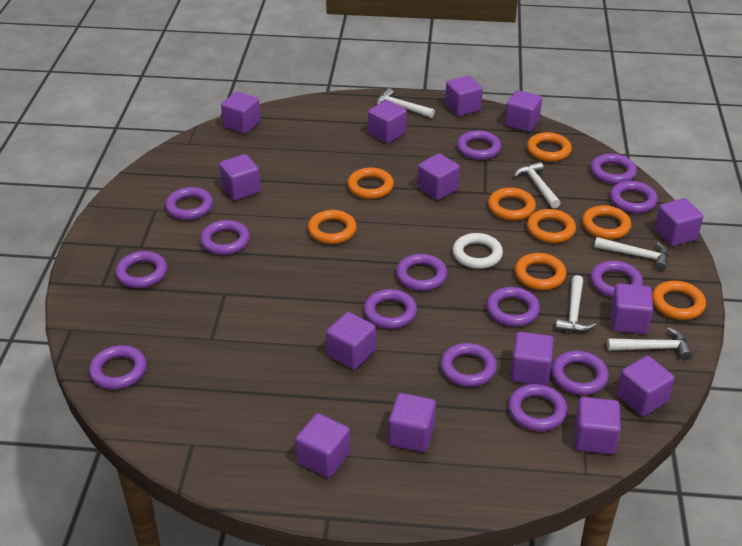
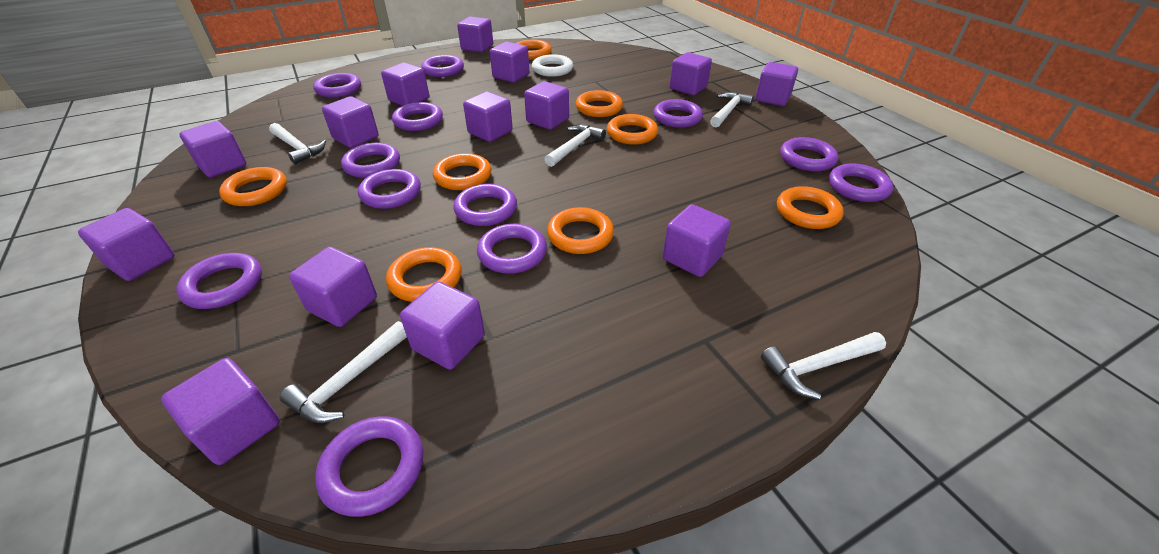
purple ring: 14 -> 12

